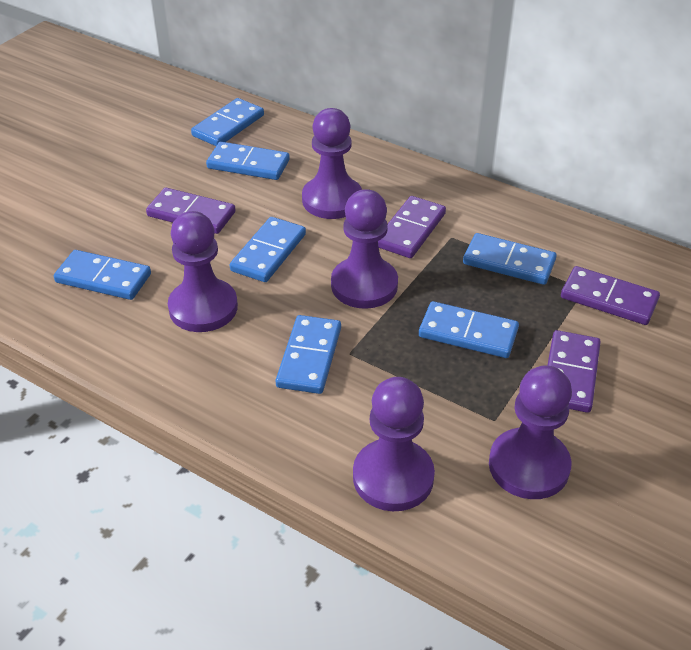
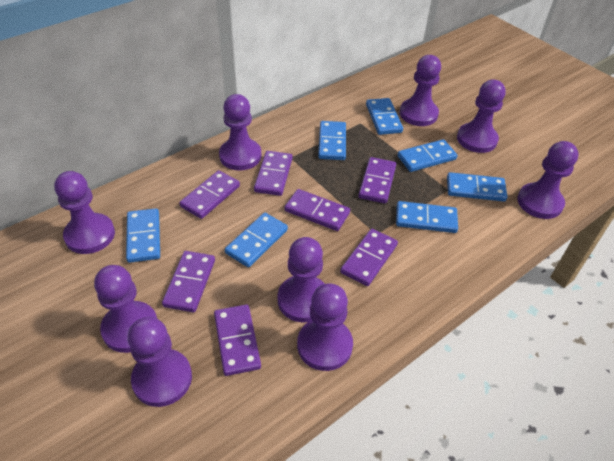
purple domino: 4 -> 7
purple pawn: 5 -> 9

